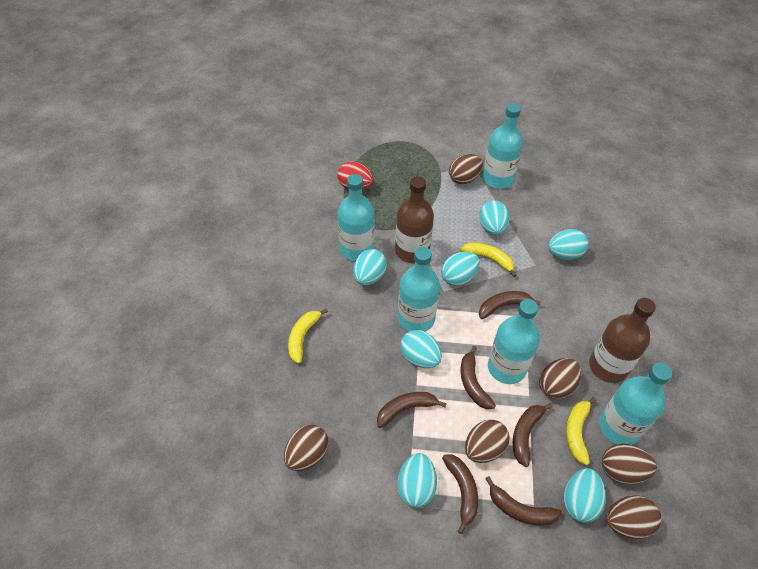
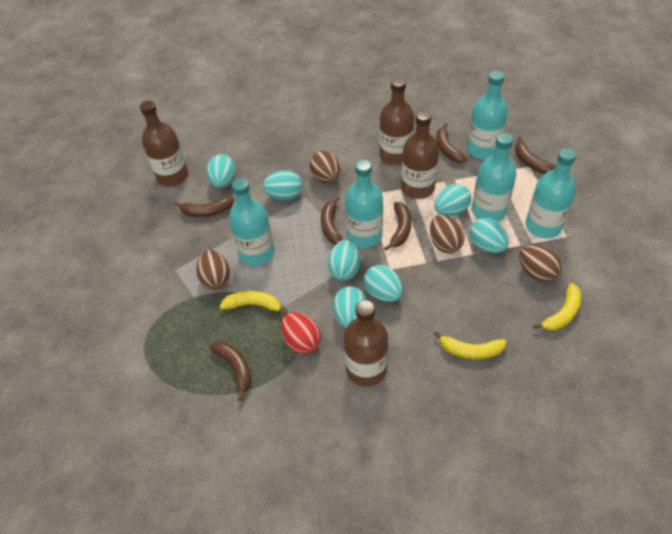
brown bottle: 2 -> 4
brown egg: 6 -> 4

